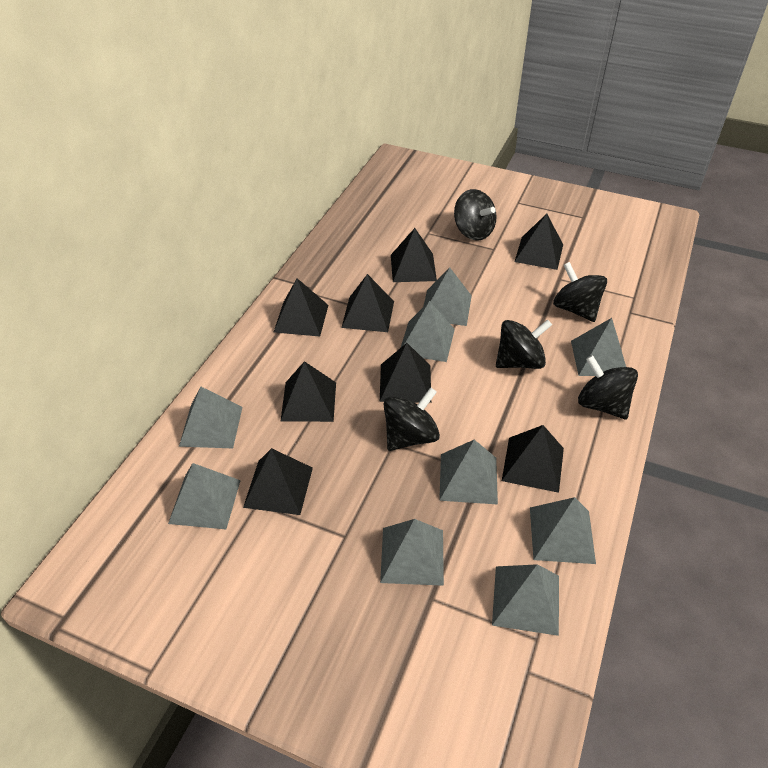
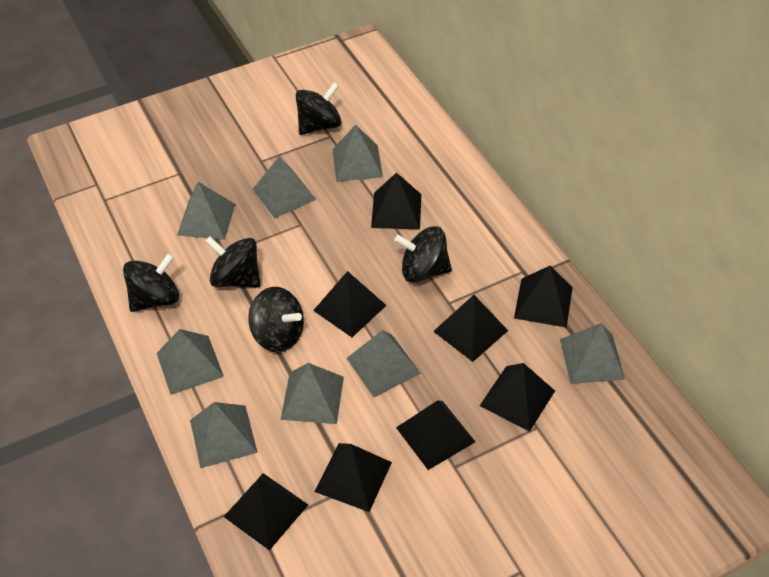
grey pyramid: 9 -> 8

